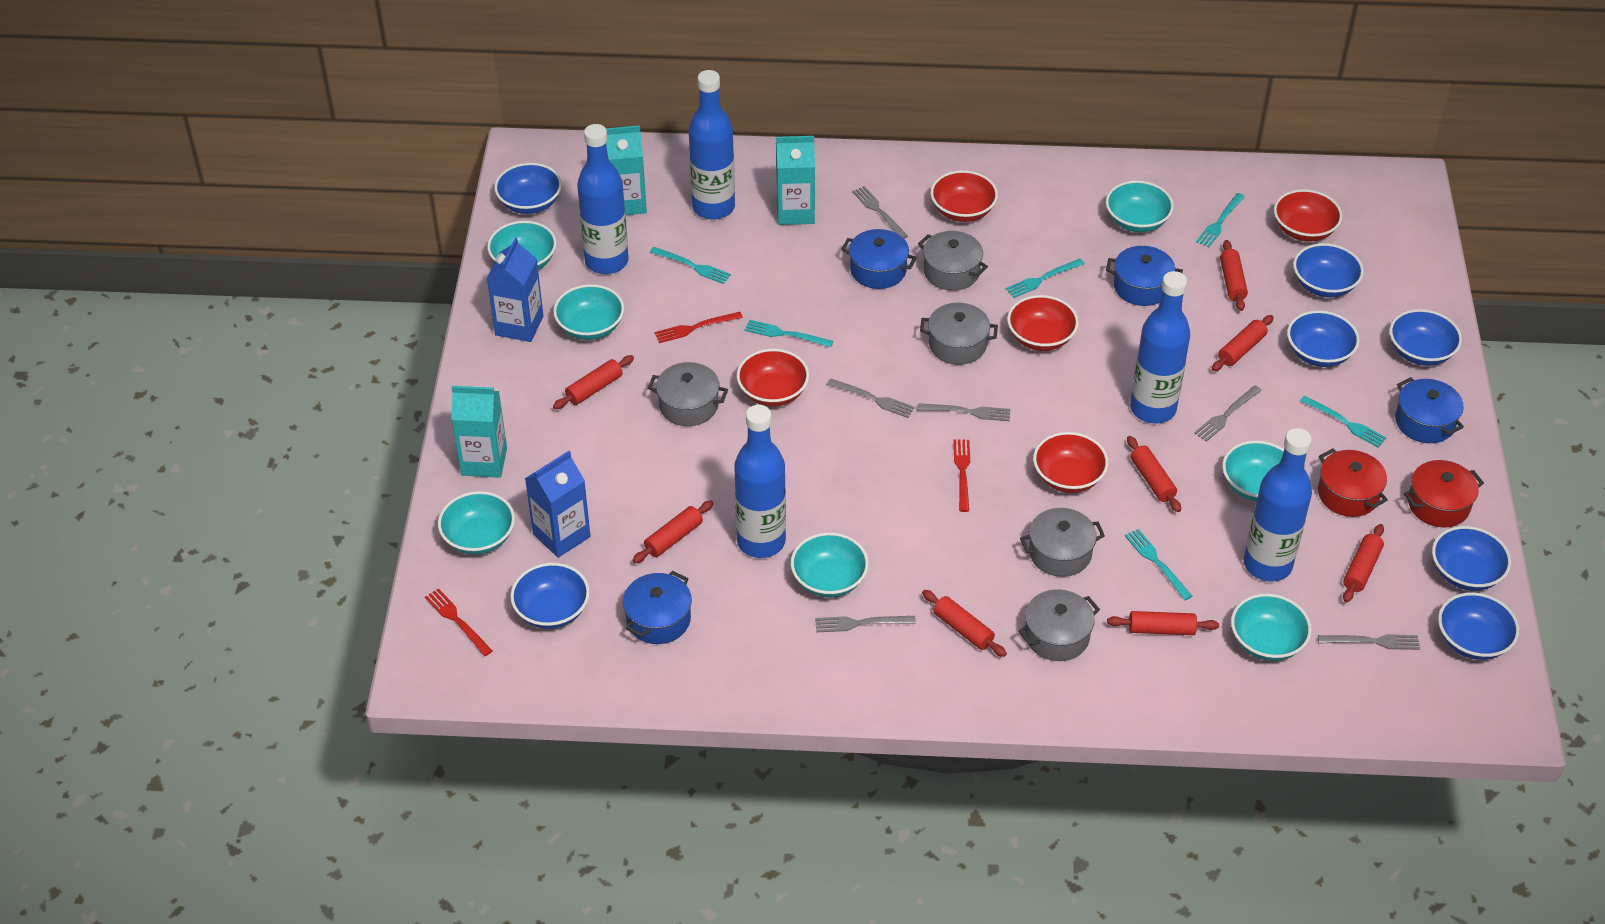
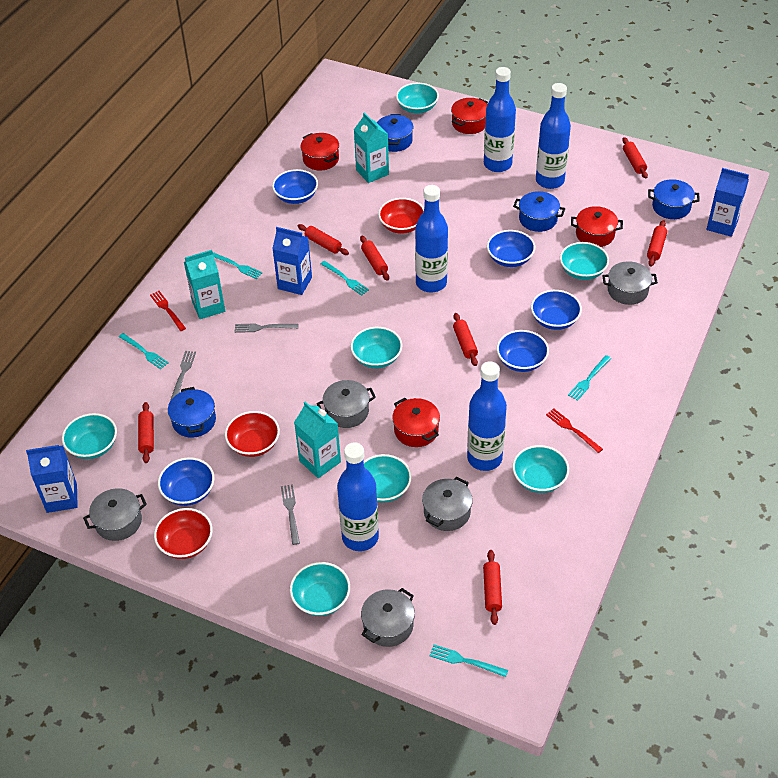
blue bowl: 7 -> 5
blue carton: 2 -> 3
grey fork: 6 -> 3
red bowl: 5 -> 3
red fork: 3 -> 2
red pot: 2 -> 4
red rolling pin: 8 -> 7
turquoise fork: 6 -> 5

